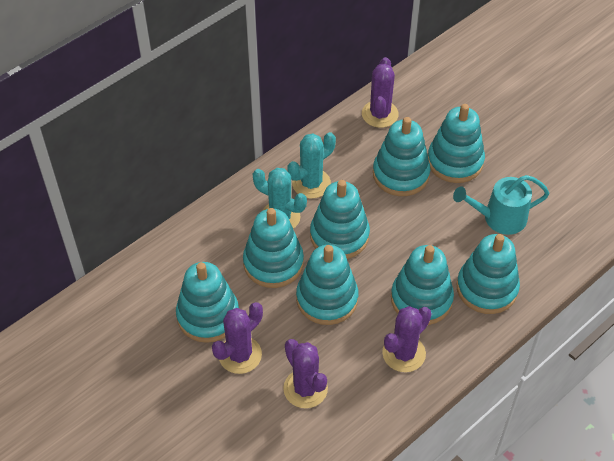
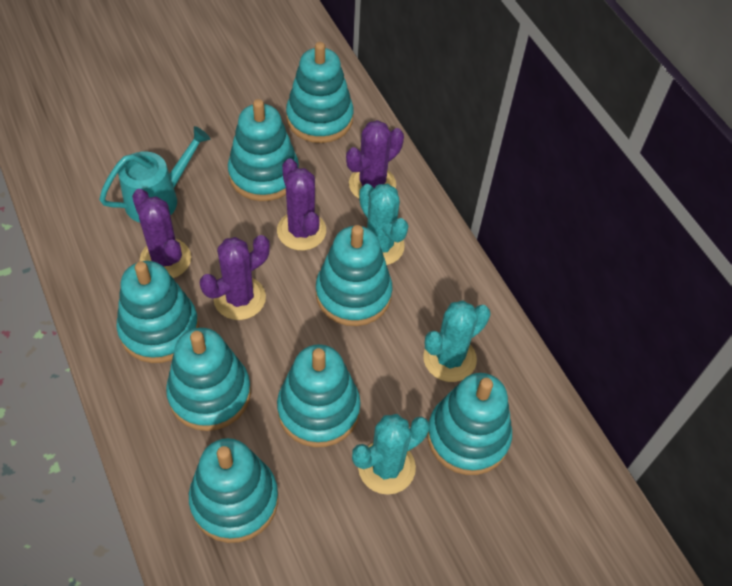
turquoise cactus: 2 -> 3

